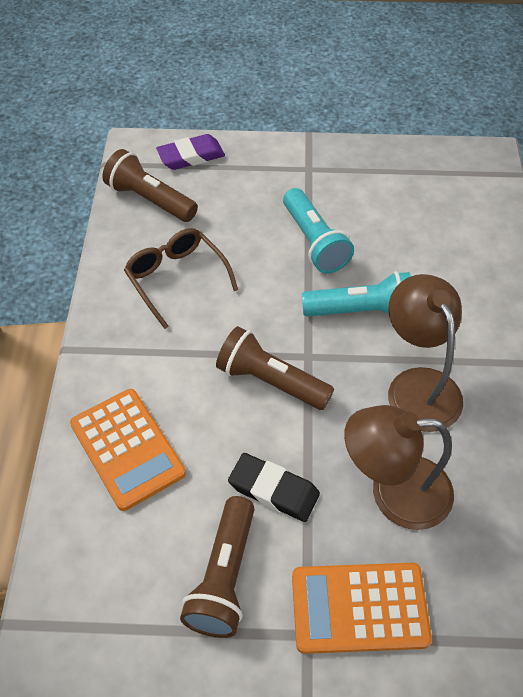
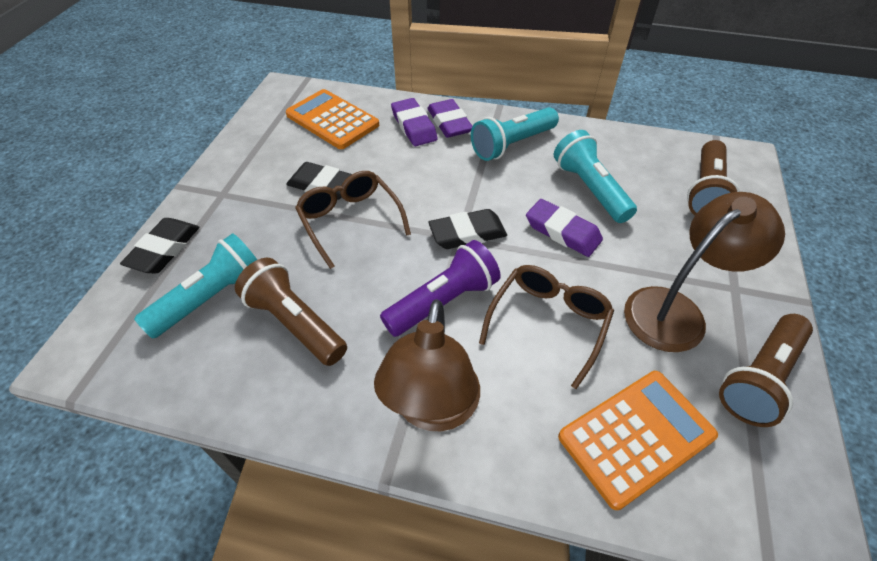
black eraser: 1 -> 3
brown glasses: 1 -> 2
purple eraser: 1 -> 3
purple flashlight: 0 -> 1
turquoise flashlight: 2 -> 3

